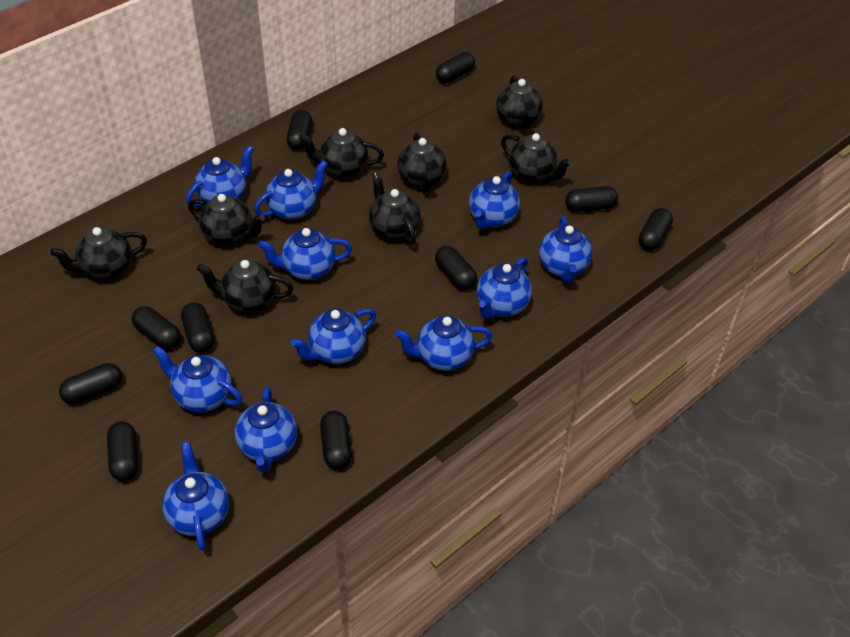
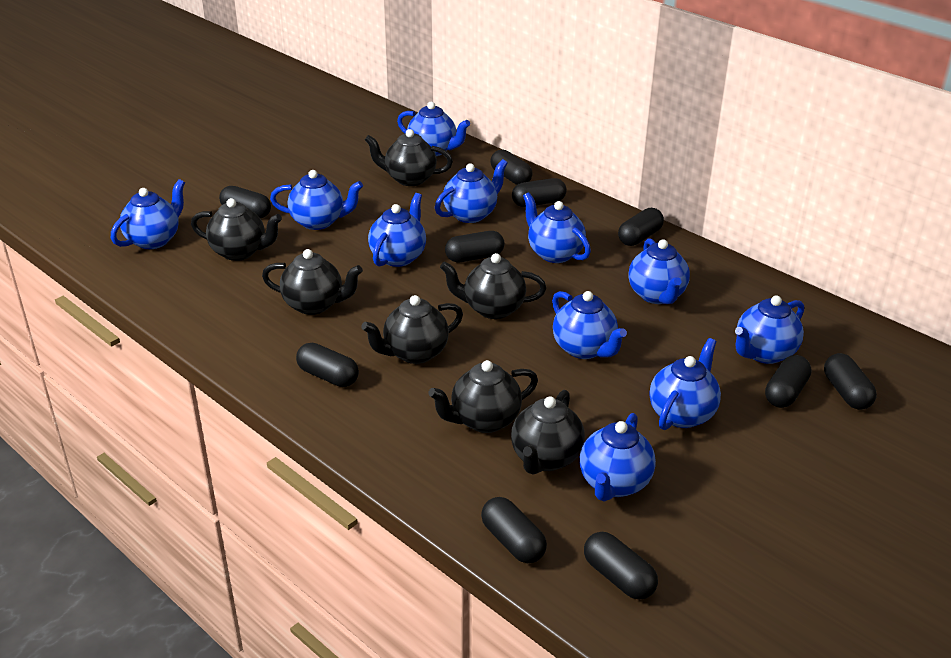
black teapot: 8 -> 7

